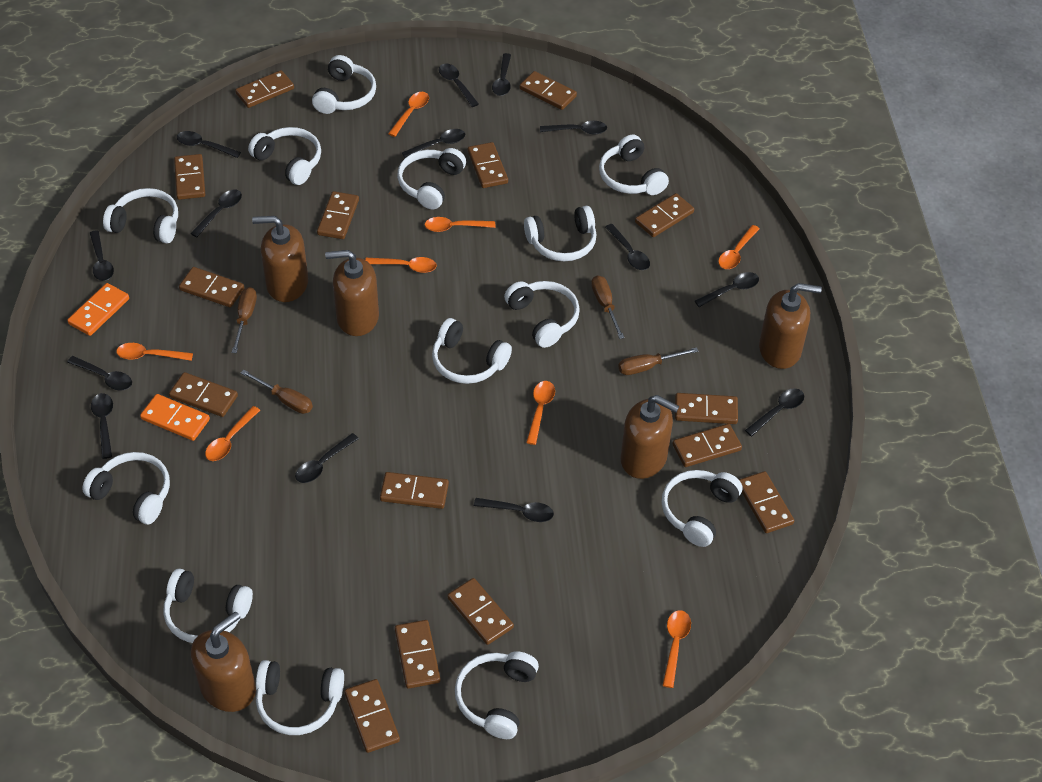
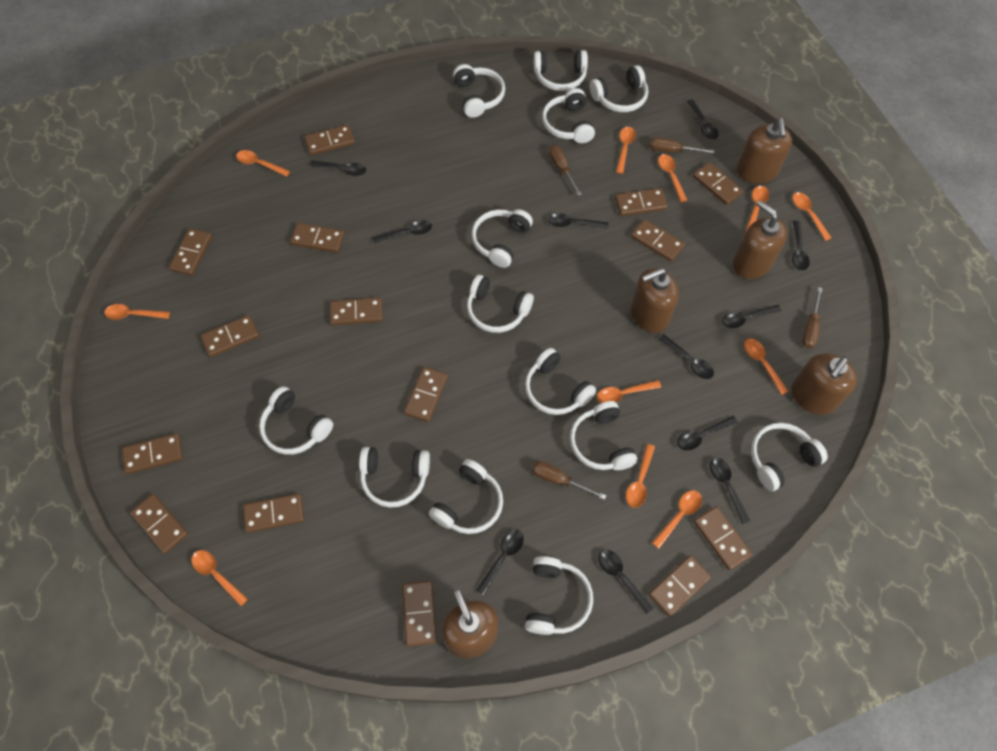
black spoon: 14 -> 11
orange domino: 2 -> 0
orange spoon: 8 -> 11

